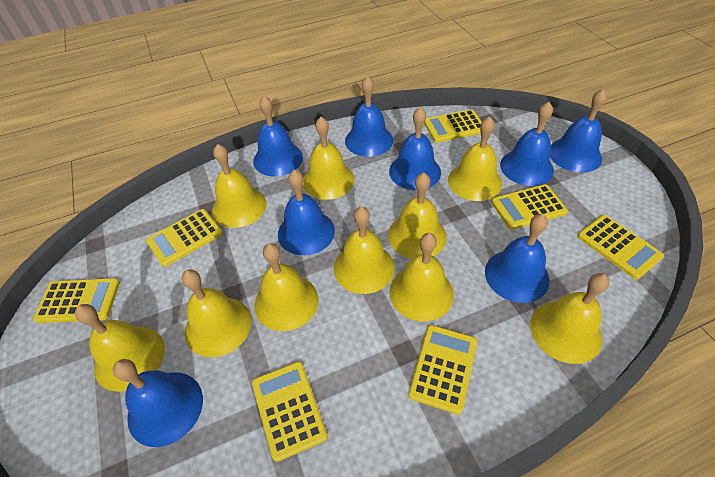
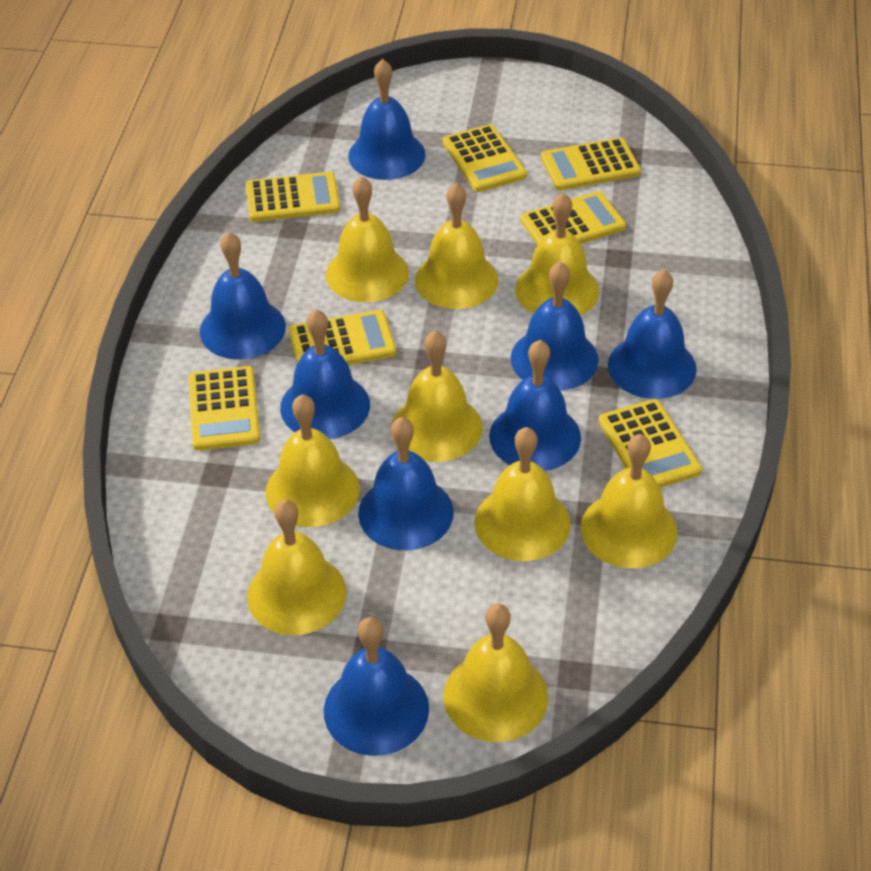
yellow bell: 10 -> 9

